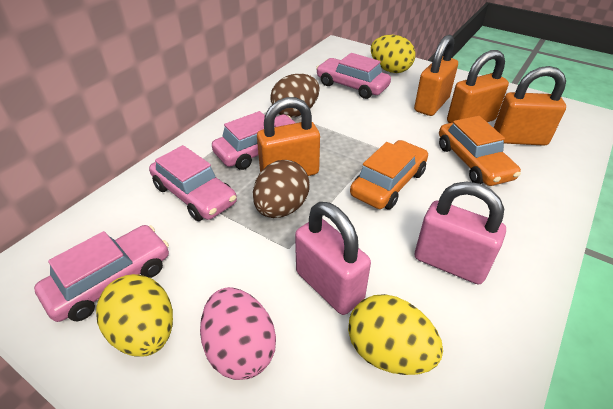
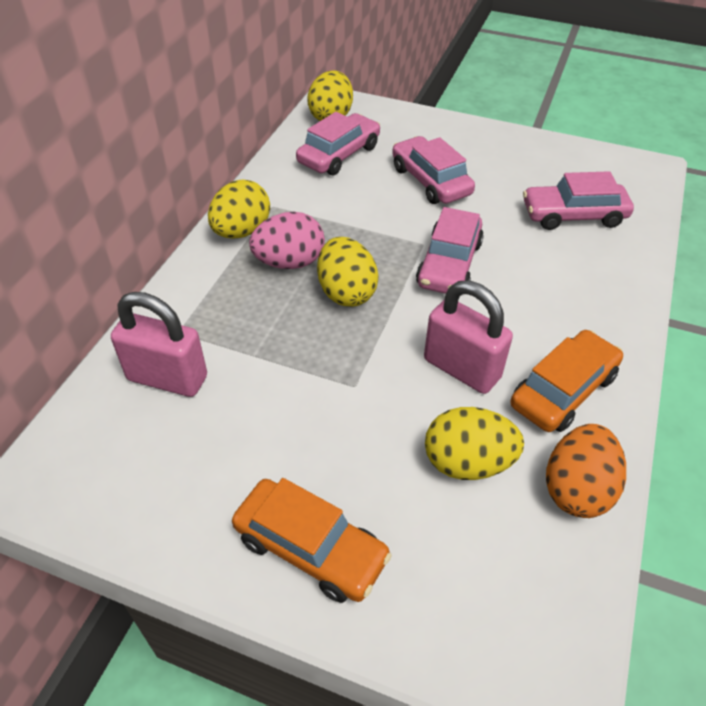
brown egg: 2 -> 0
orange egg: 0 -> 1
orange padlock: 4 -> 0
yellow egg: 3 -> 4

